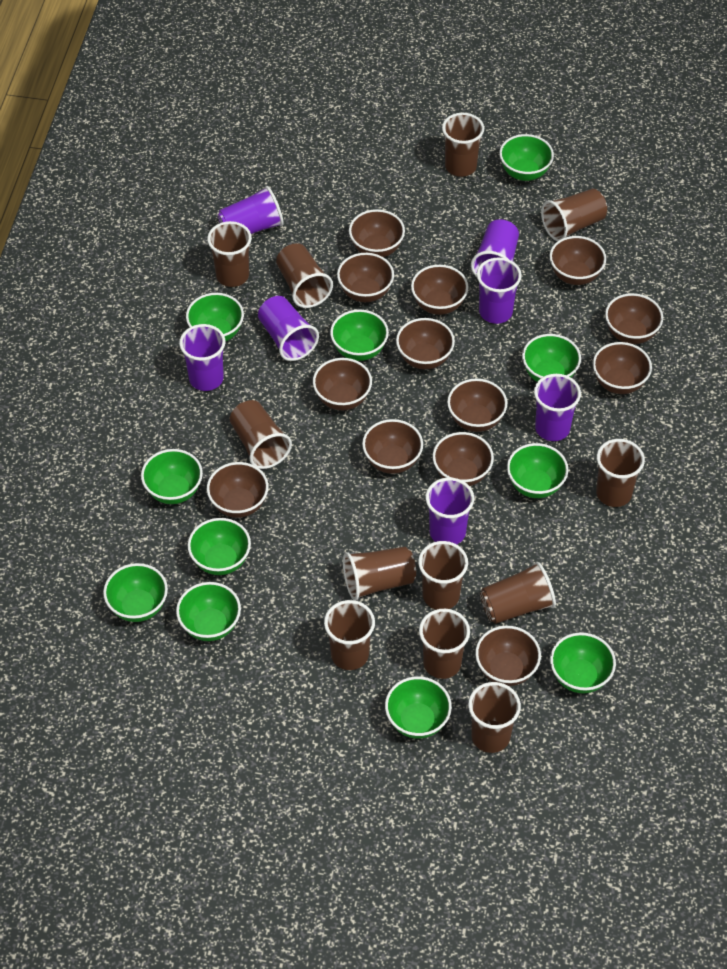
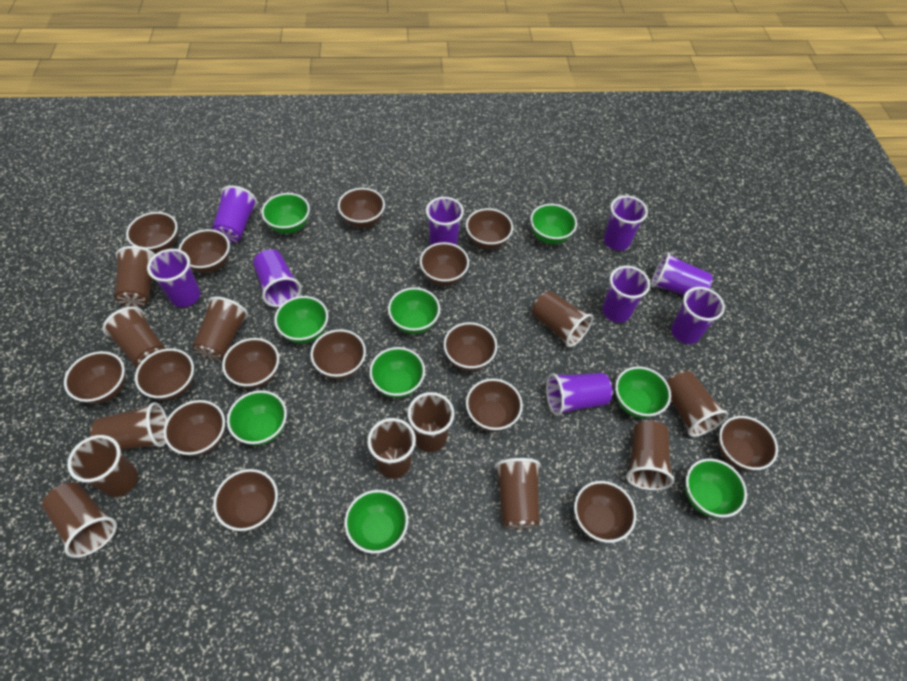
brown bowl: 13 -> 15
green bowl: 11 -> 9
purple cup: 7 -> 9

